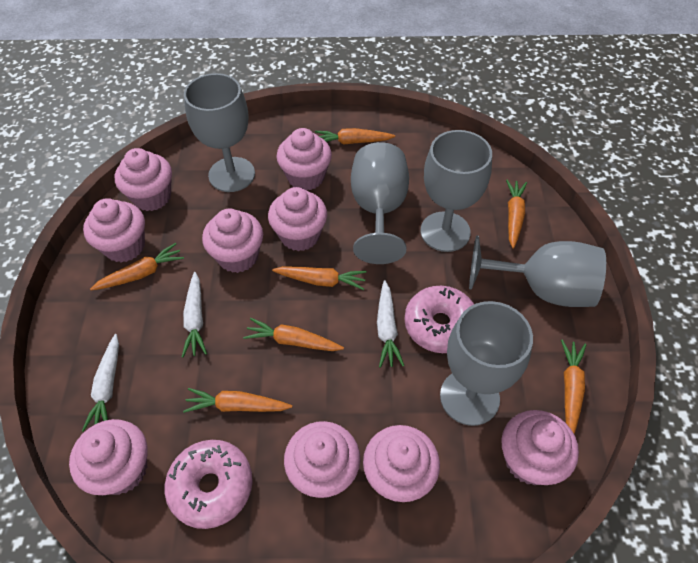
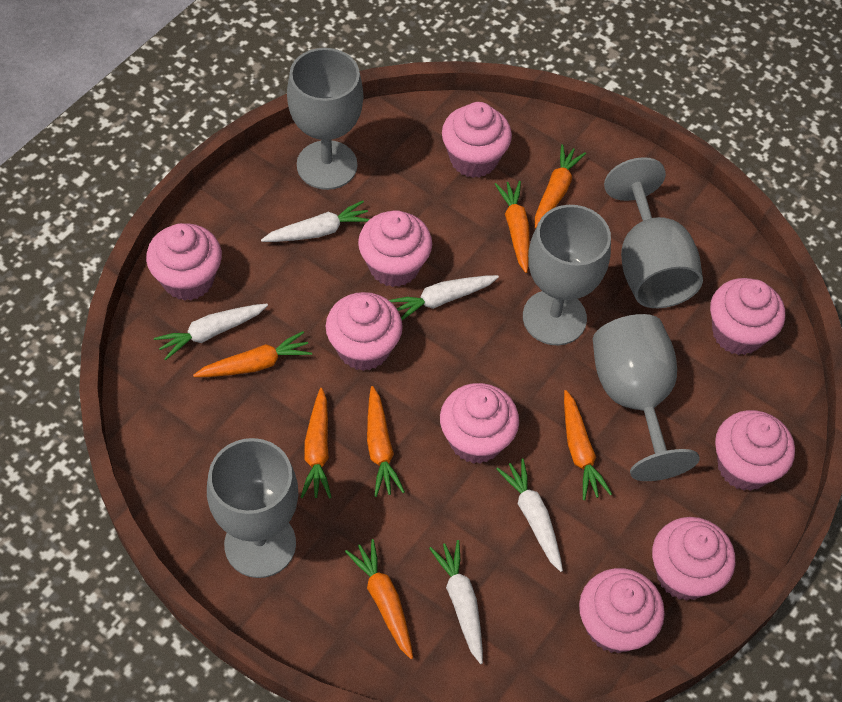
pink donut: 2 -> 0
white carrot: 3 -> 5

